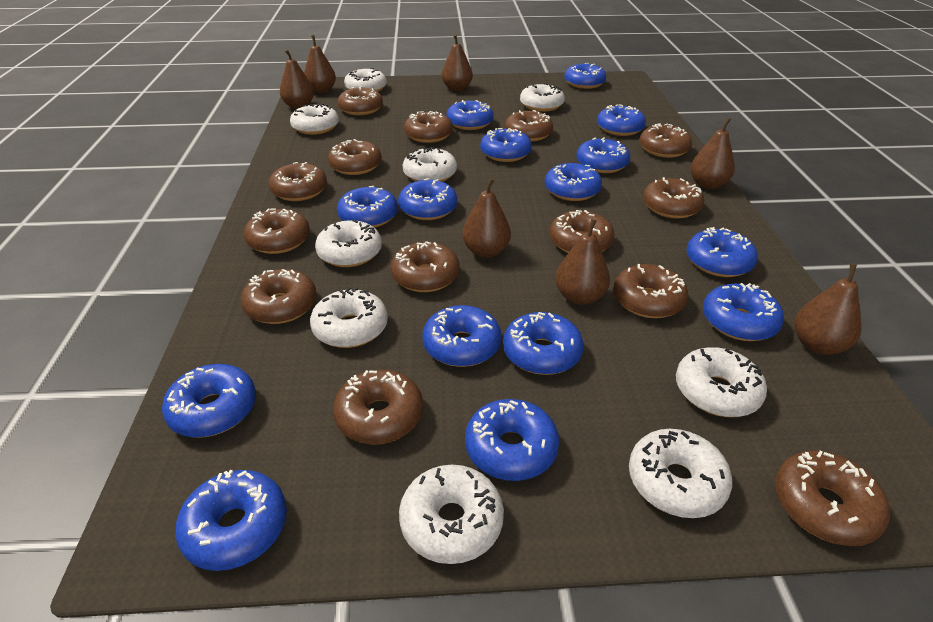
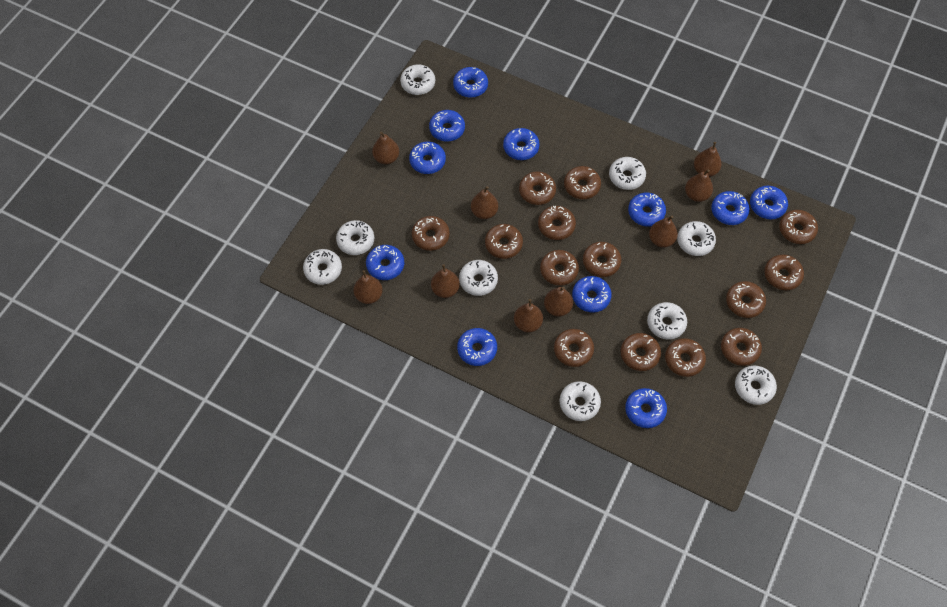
blue donut: 15 -> 11
brown pear: 7 -> 9

